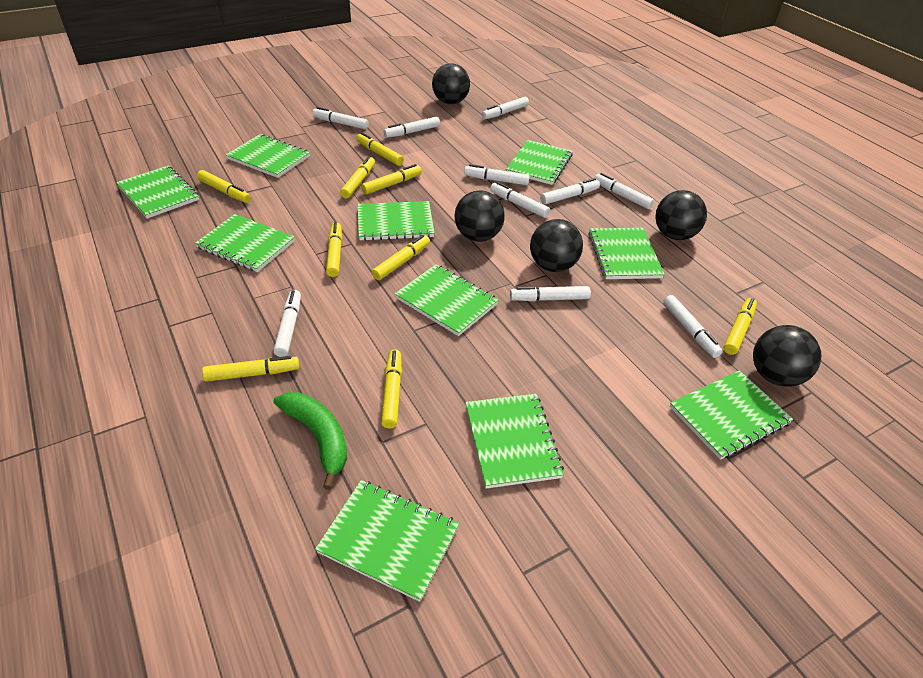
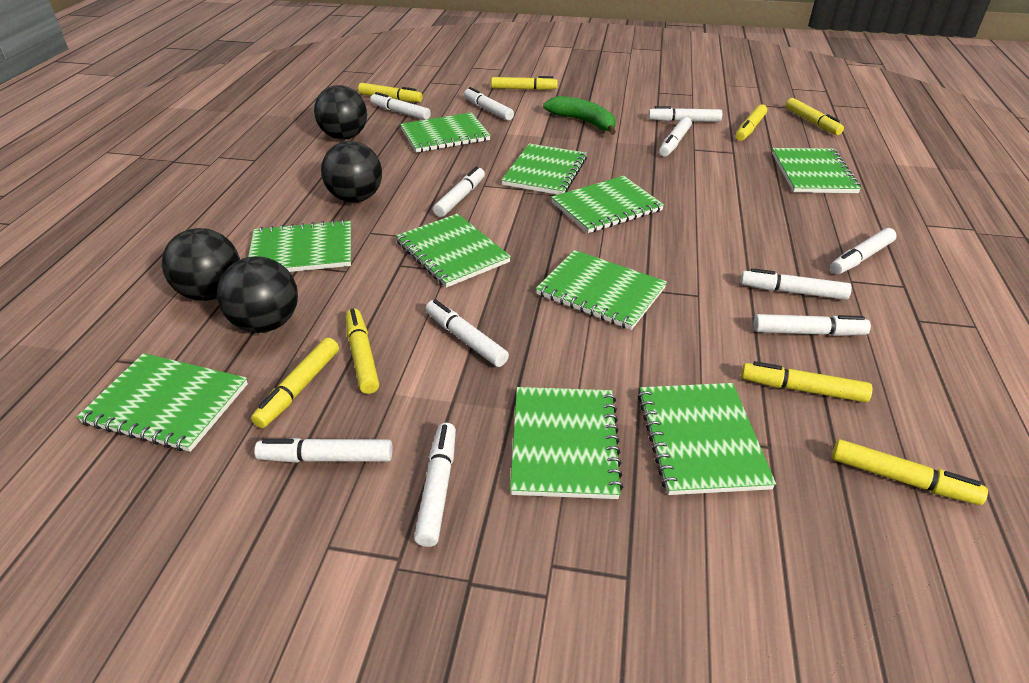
black ball: 5 -> 4
white marker: 10 -> 11
yellow marker: 9 -> 8

